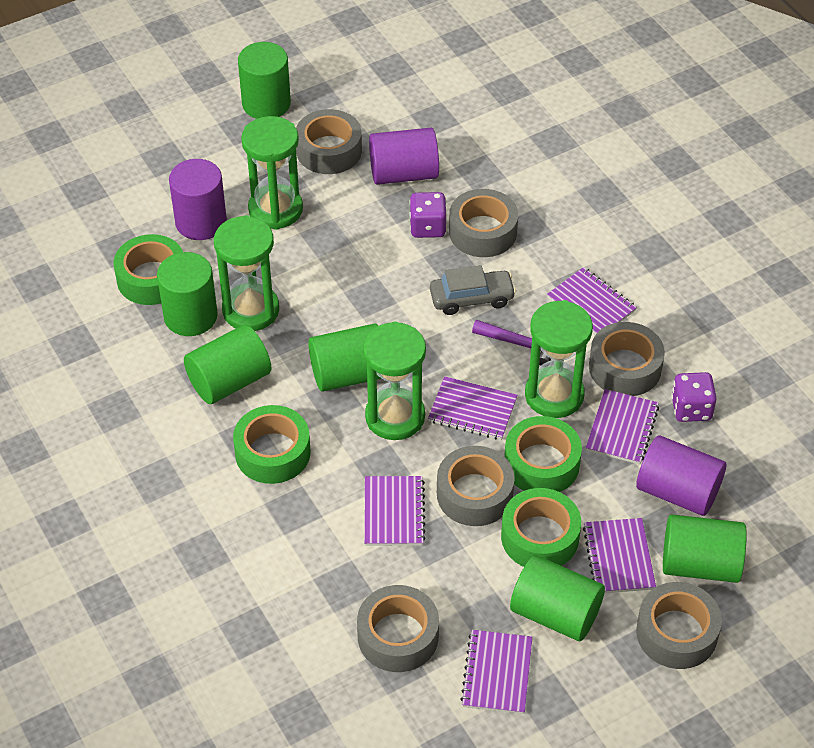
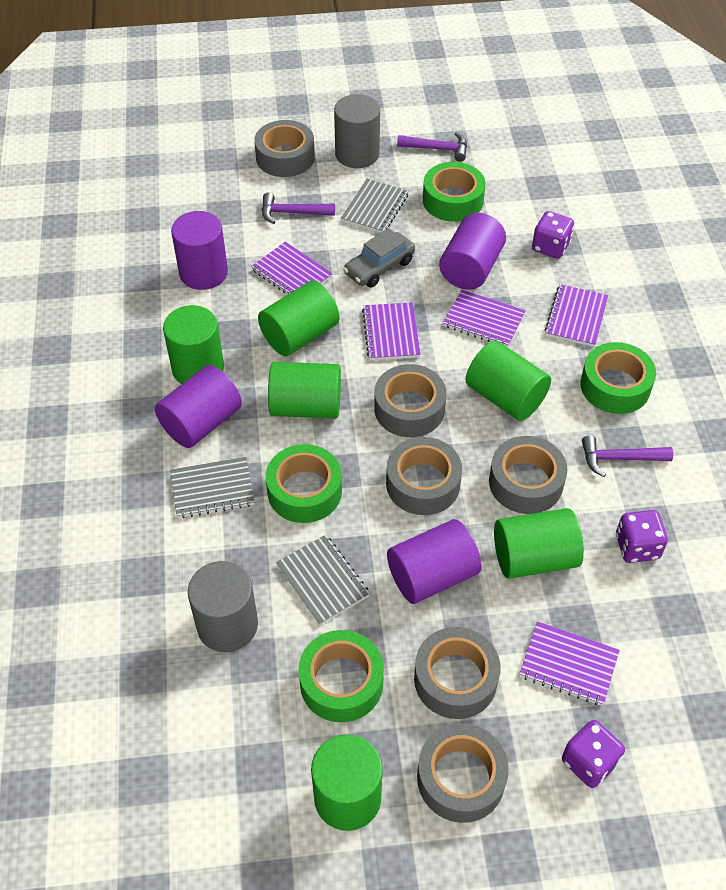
green hourglass: 4 -> 0
grey cylinder: 0 -> 2
grey notebook: 0 -> 3
purple cylinder: 3 -> 4
purple dice: 2 -> 3
purple hammer: 1 -> 3
purple notebook: 6 -> 5

